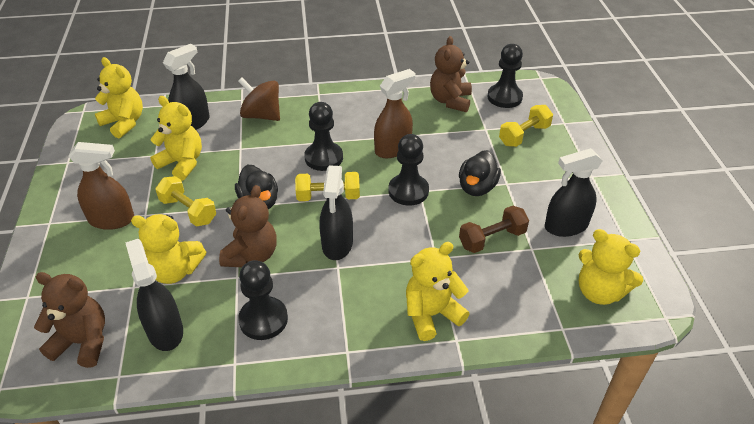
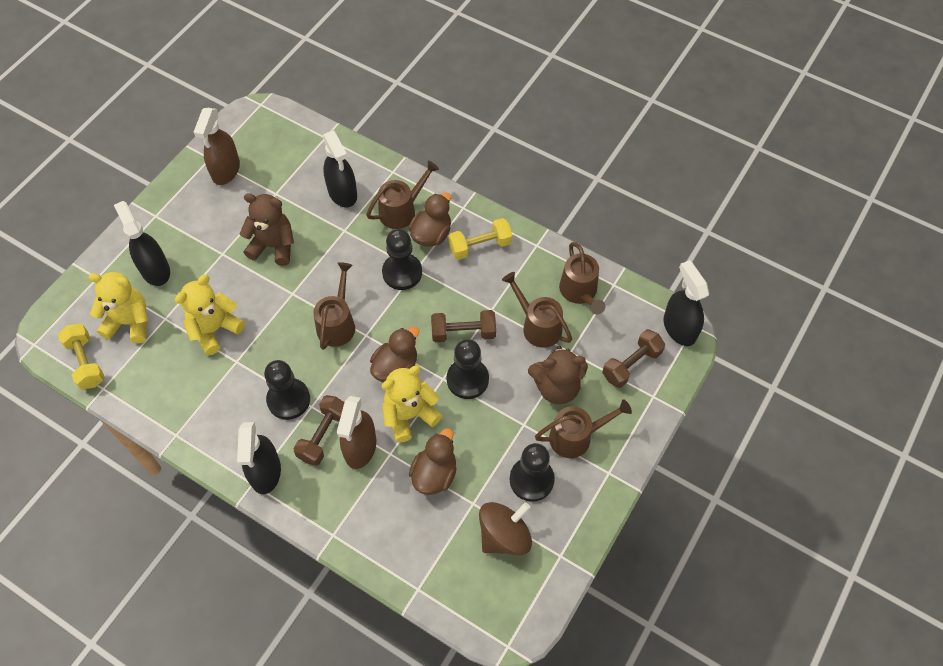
black duck: 2 -> 0
brown duck: 0 -> 3
brown dumbbell: 1 -> 3
brown teddy bear: 3 -> 2
brown watering can: 0 -> 5
yellow dumbbell: 3 -> 2
yellow teddy bear: 5 -> 3

